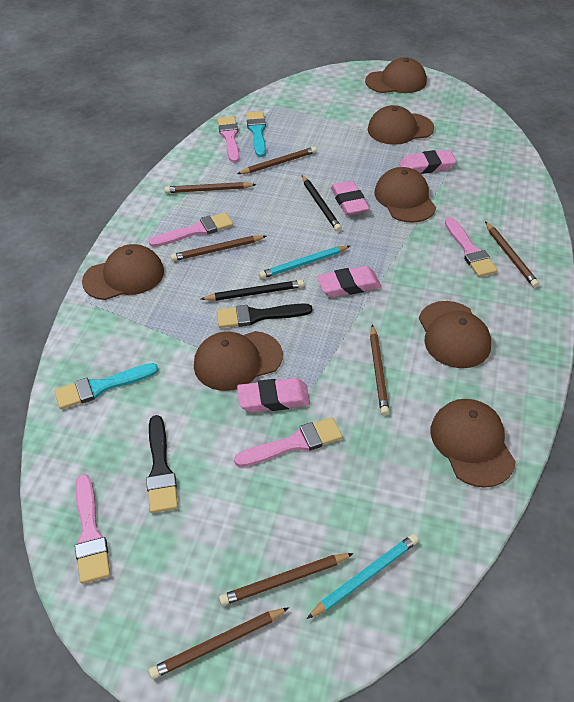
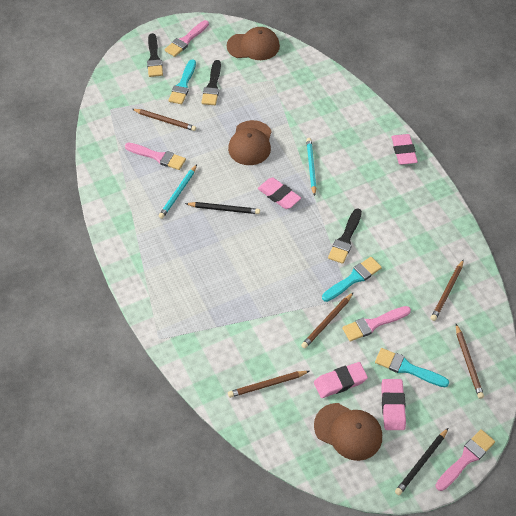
black brush: 2 -> 3
brown cap: 7 -> 3
brown pencil: 7 -> 5
pink brush: 5 -> 4
turquoise brush: 2 -> 3

